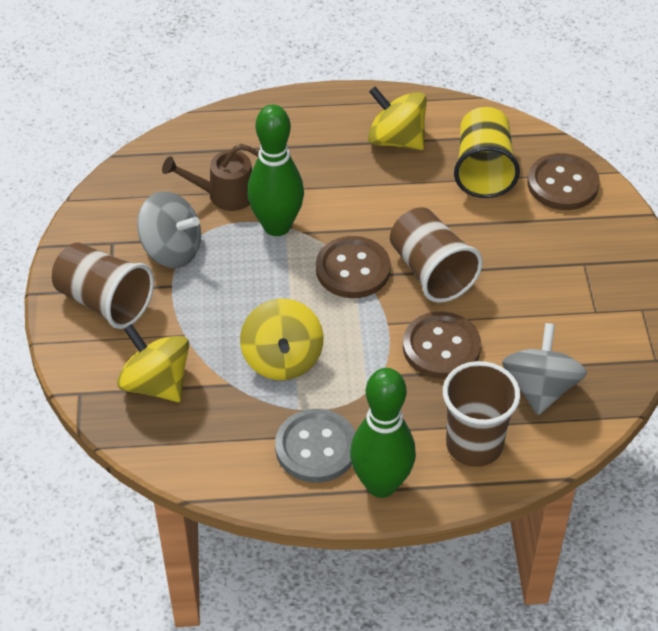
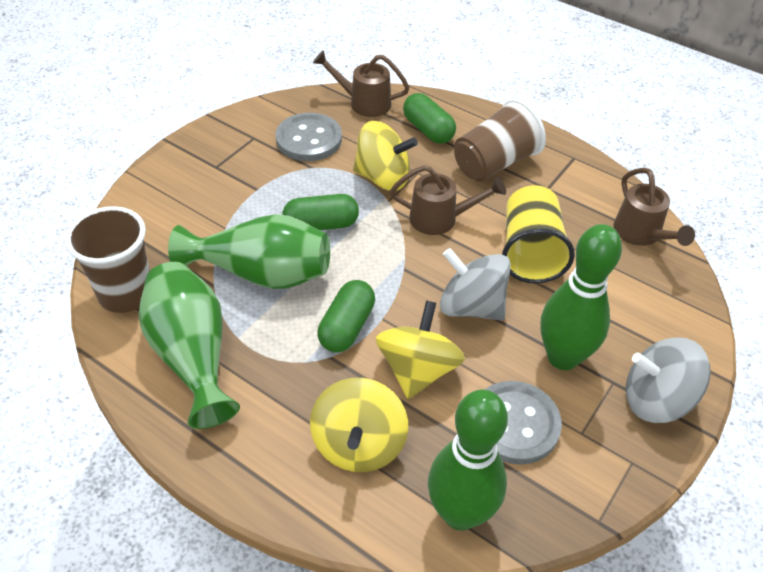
brown button: 3 -> 0
brown cup: 3 -> 2
brown watering can: 1 -> 3
green capsule: 0 -> 3
green vase: 0 -> 2
grey button: 1 -> 2

